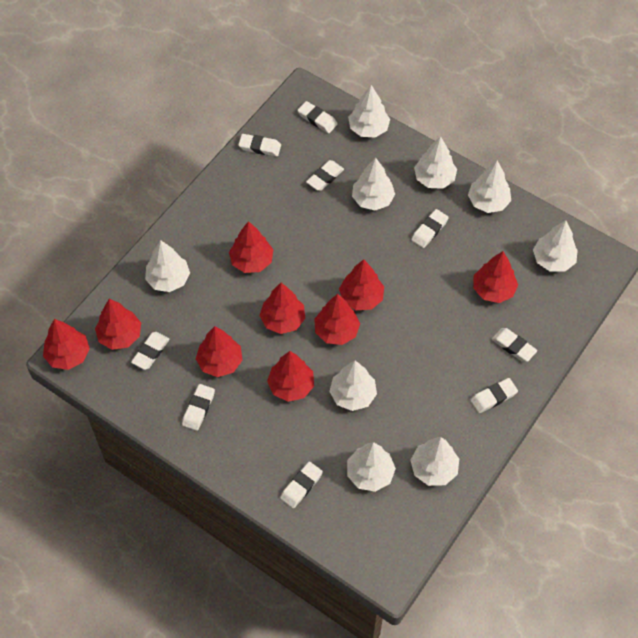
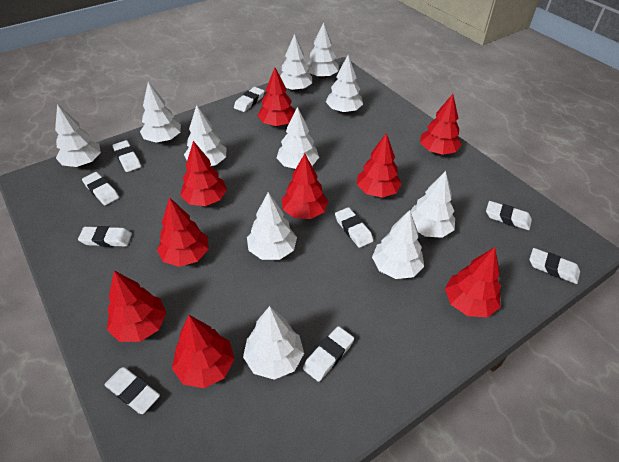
white tree: 9 -> 11

